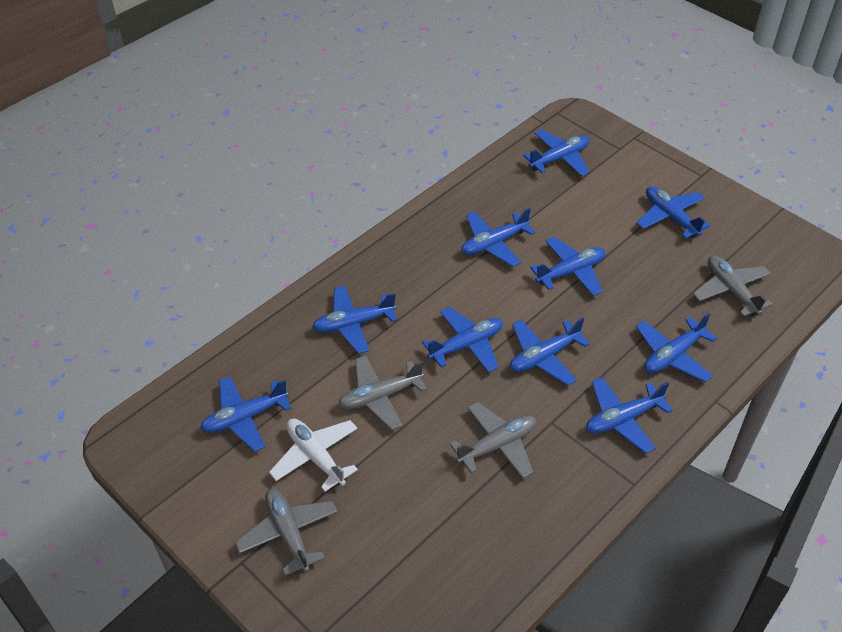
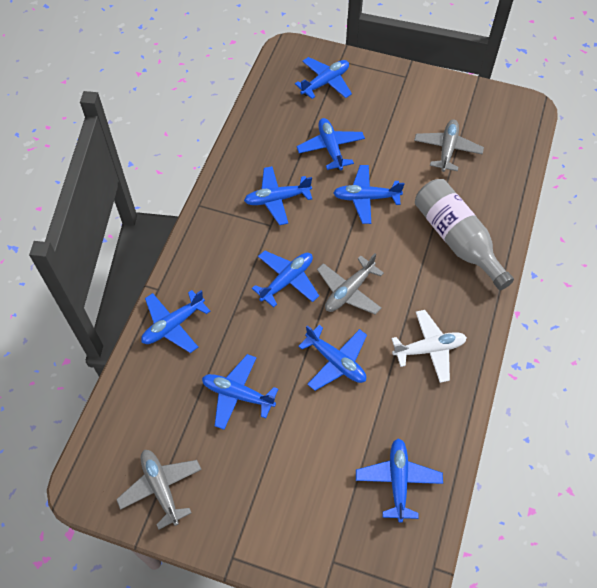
blue plane: 10 -> 9
grey bottle: 0 -> 1
grey plane: 4 -> 3

